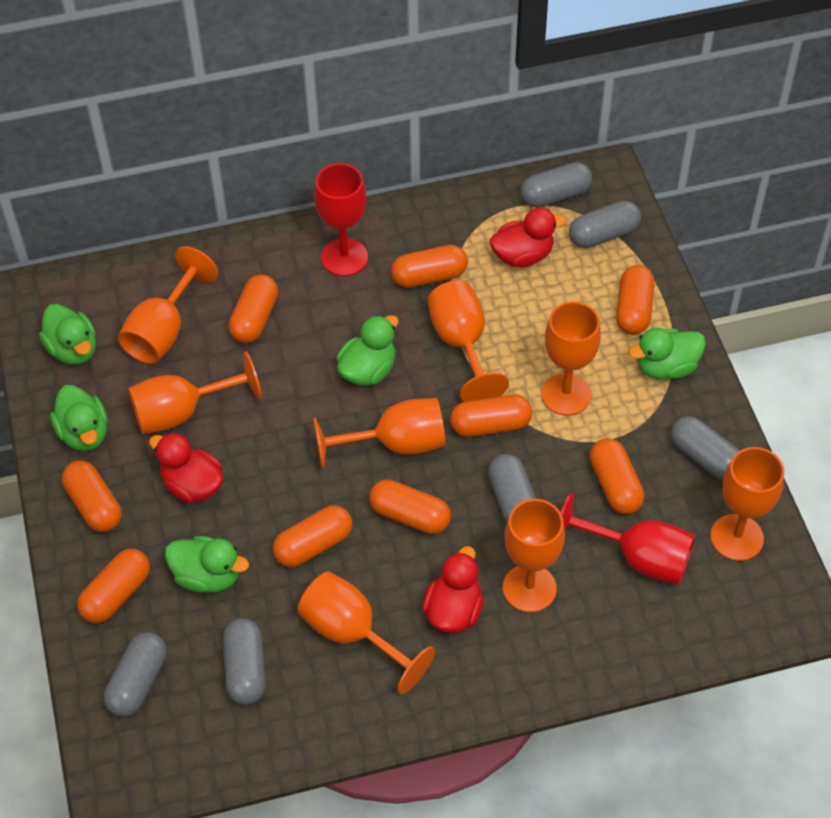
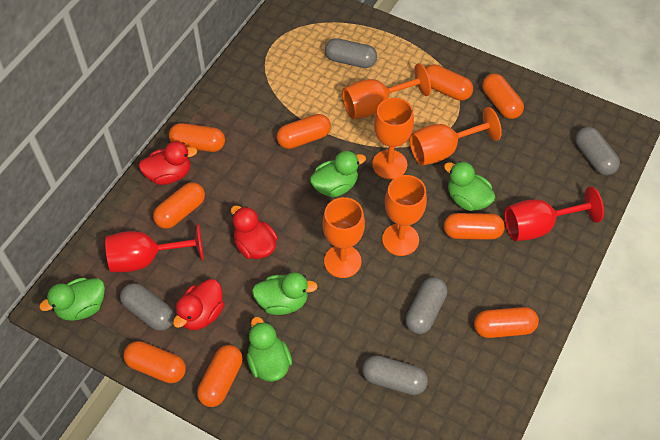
grey capsule: 6 -> 5
orange goblet: 8 -> 5

